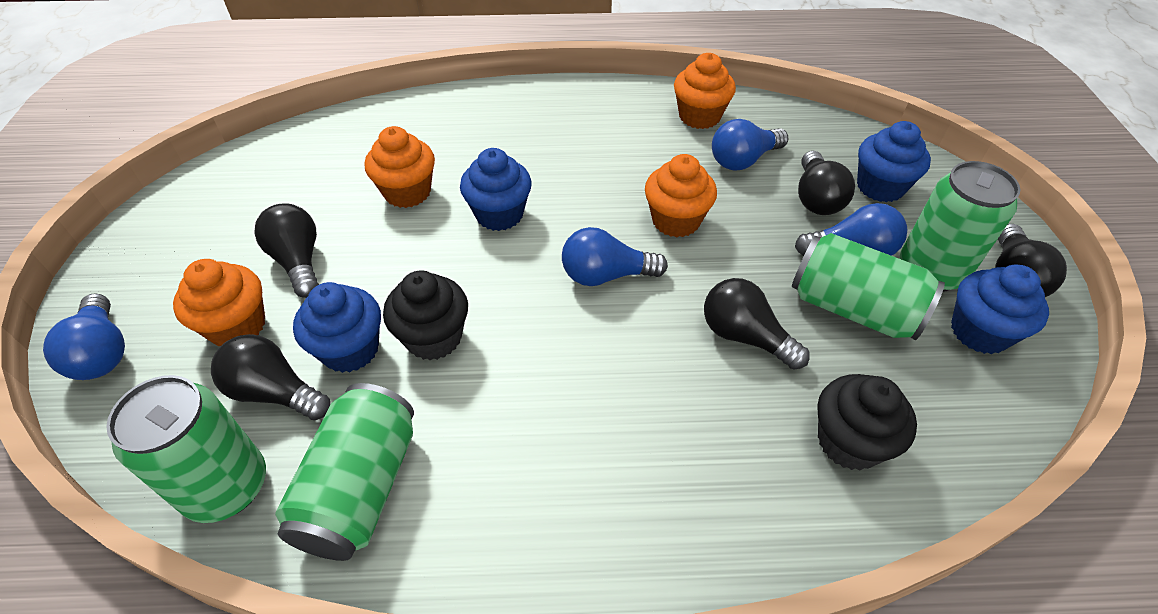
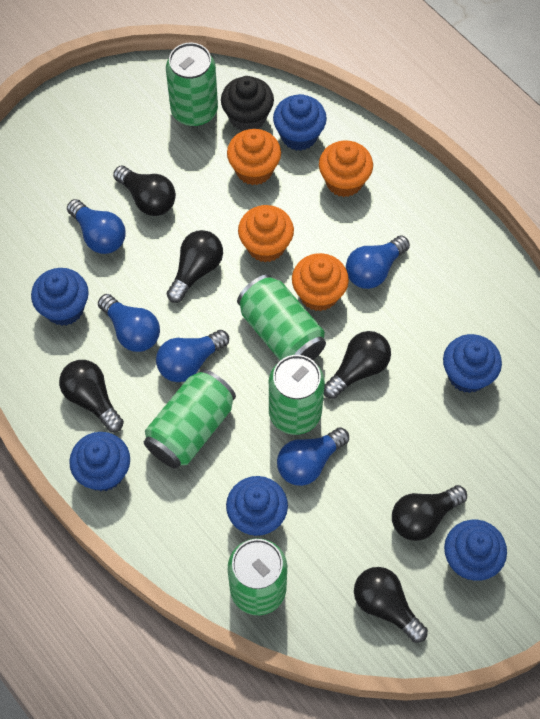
black cupcake: 2 -> 1
black light bulb: 5 -> 6
blue cupcake: 4 -> 6
blue light bulb: 4 -> 5
green can: 4 -> 5

